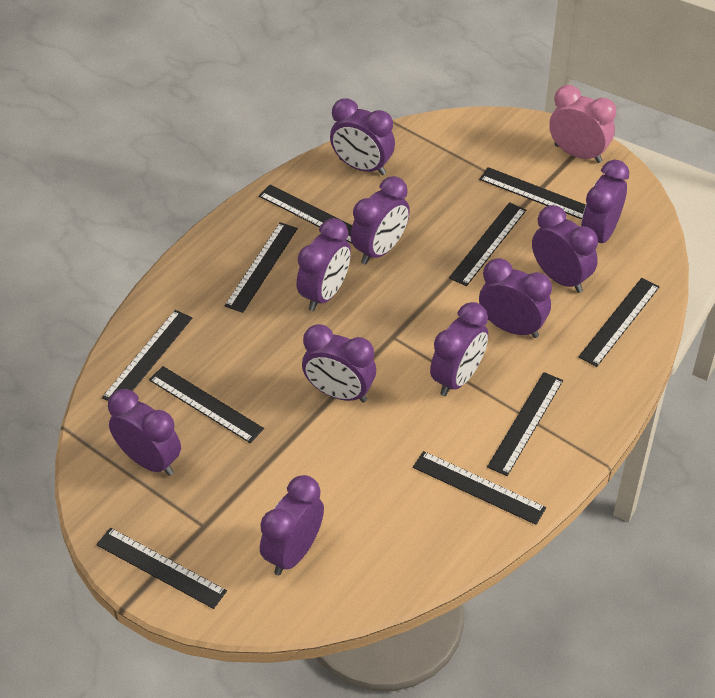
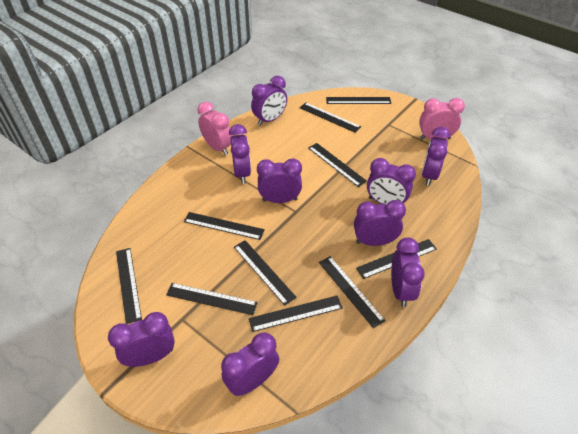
pink clock: 1 -> 2
purple clock: 10 -> 9

